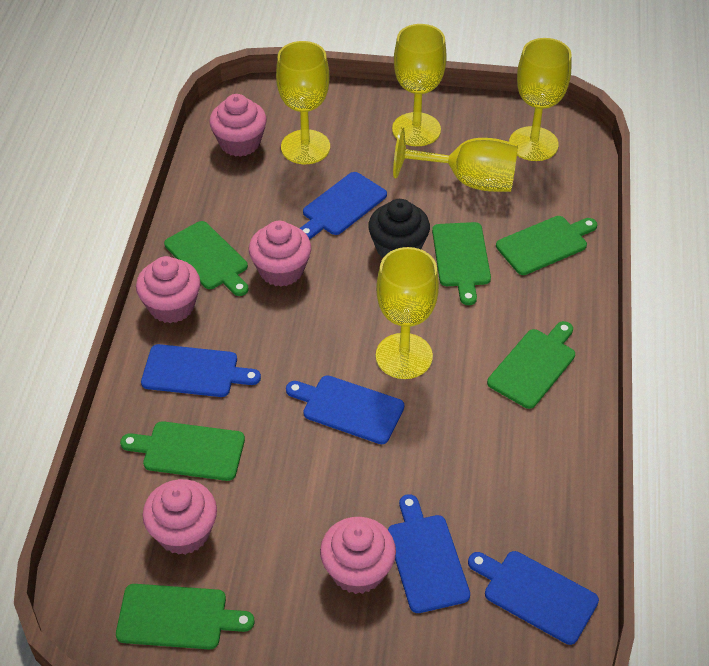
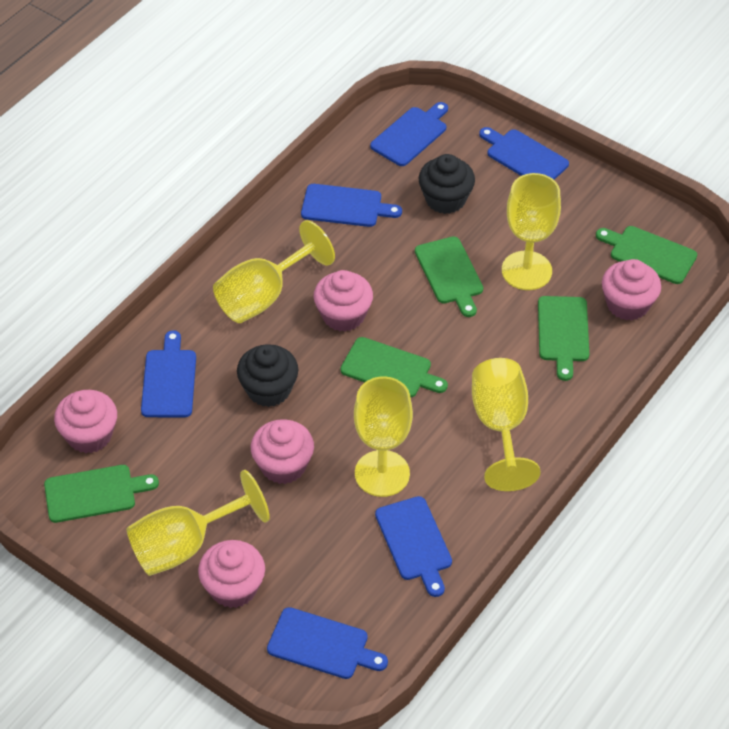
black cupcake: 1 -> 2
blue cutting board: 5 -> 6
green cutting board: 6 -> 5

